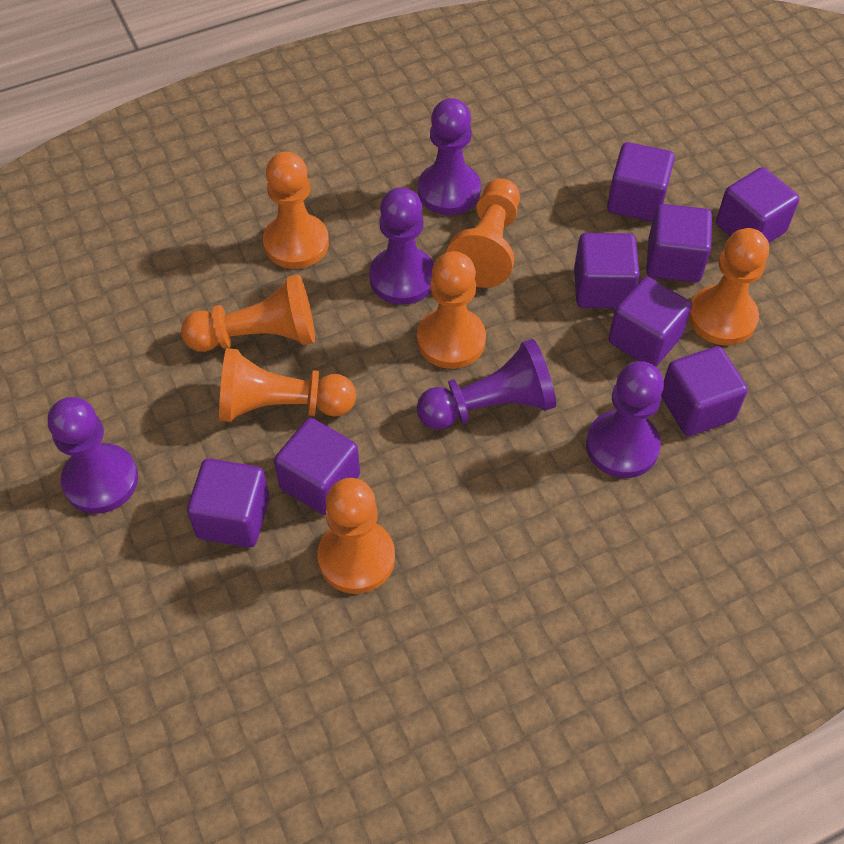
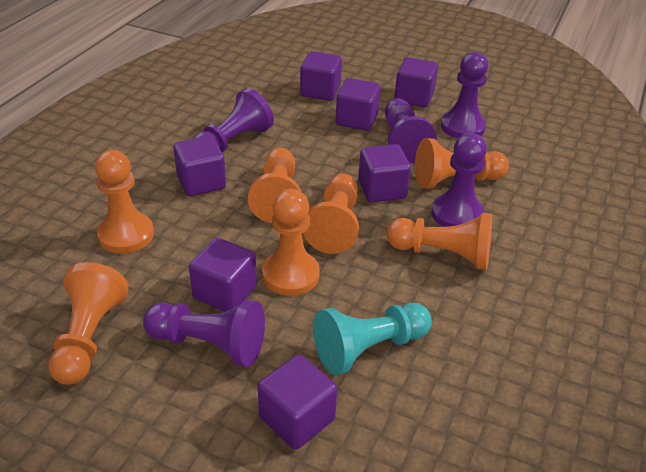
purple cube: 8 -> 7
turquoise pawn: 0 -> 1

